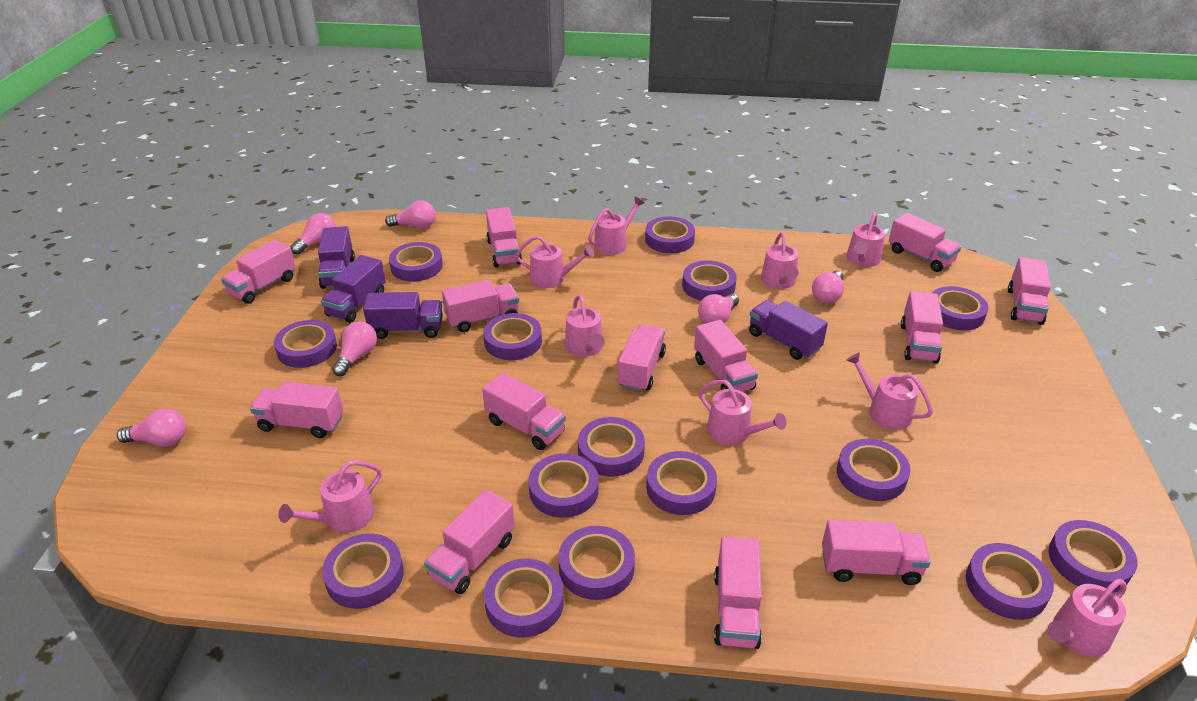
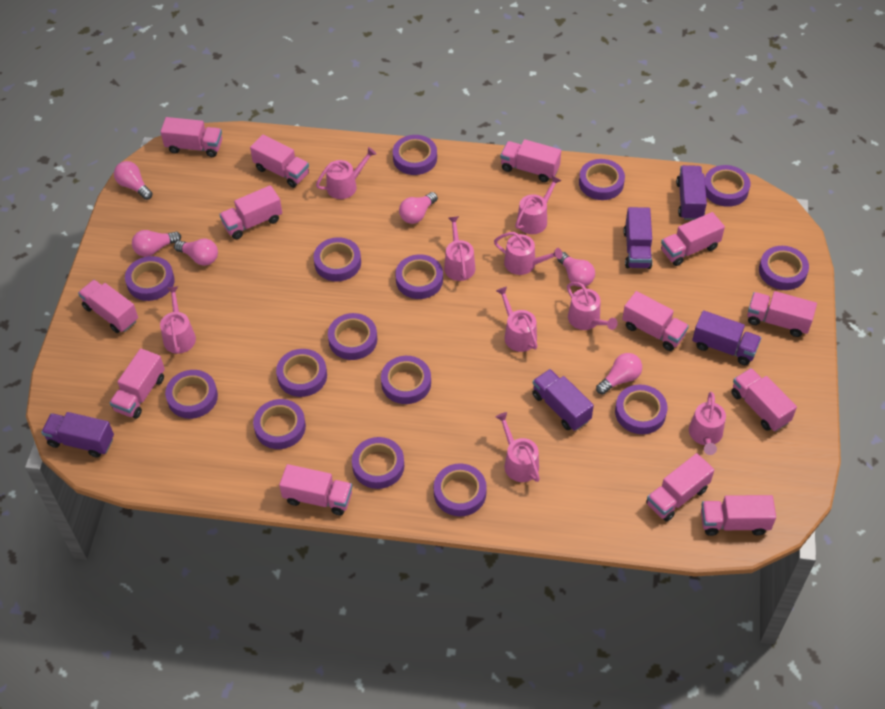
purple truck: 4 -> 5

